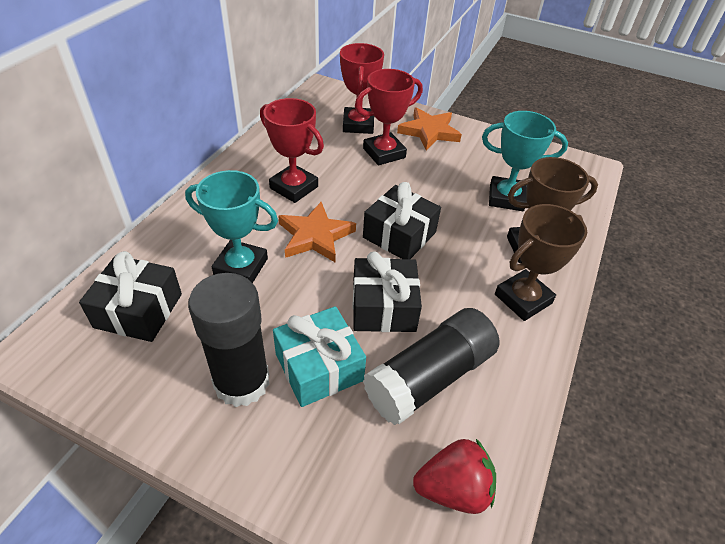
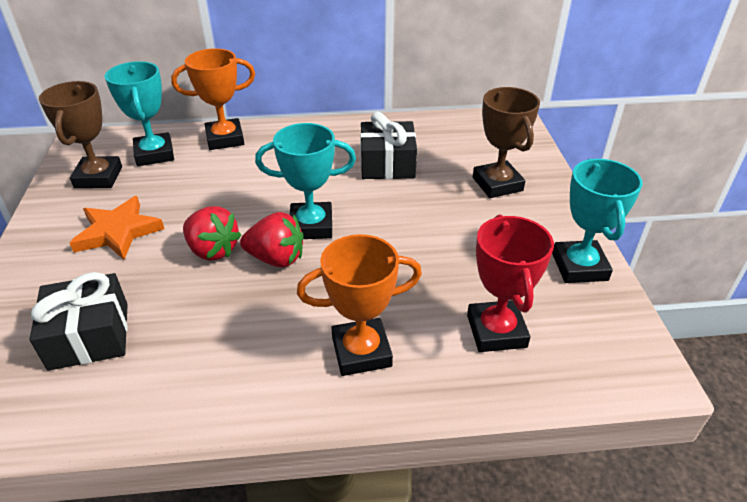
black gift: 3 -> 2
black glue stick: 2 -> 0
orange star: 2 -> 1
orange trophy: 0 -> 2
red strawberry: 1 -> 2
red trophy: 3 -> 1
turquoise gift: 1 -> 0
turquoise trophy: 2 -> 3

